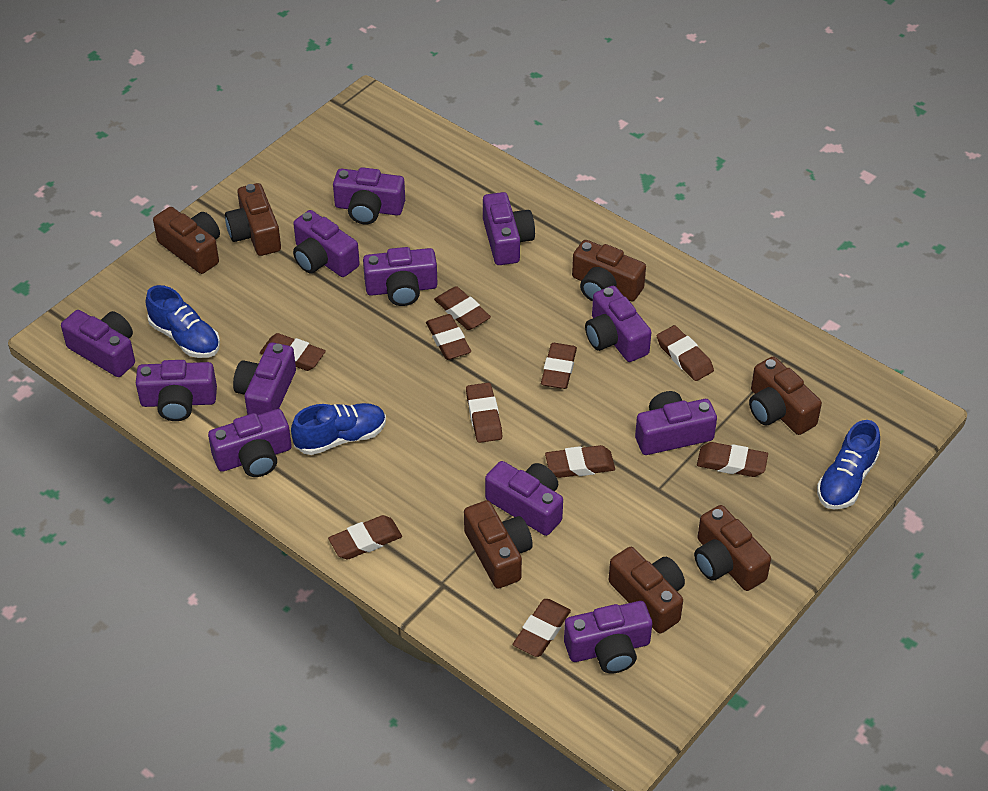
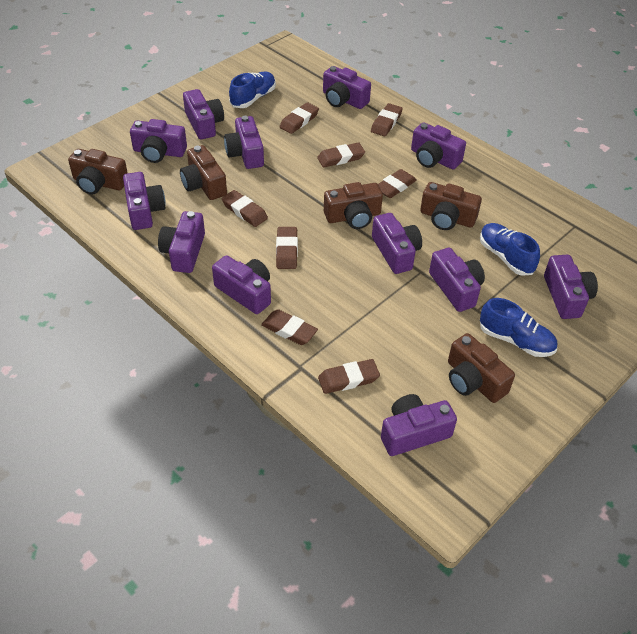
brown camera: 7 -> 5
brown eraser: 10 -> 8

